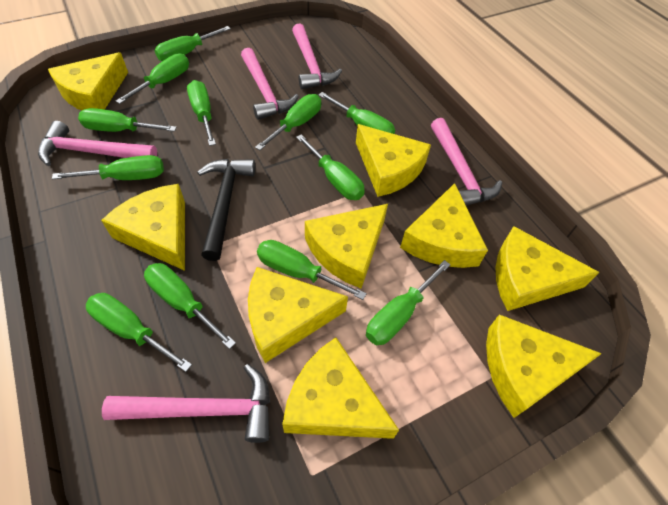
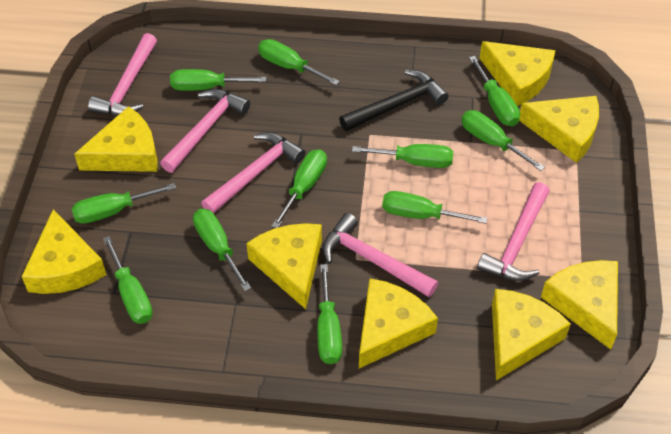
green screwdriver: 12 -> 11
yellow cheese: 9 -> 8

